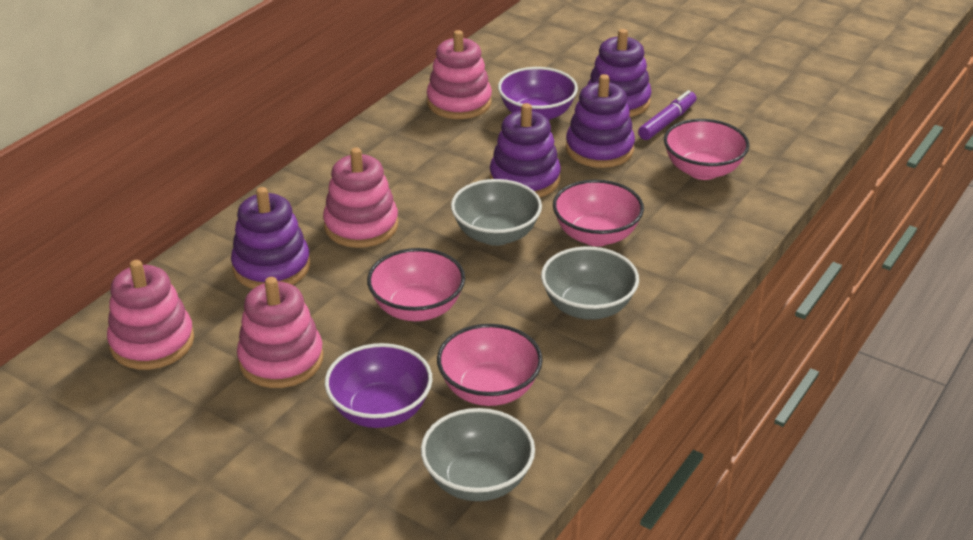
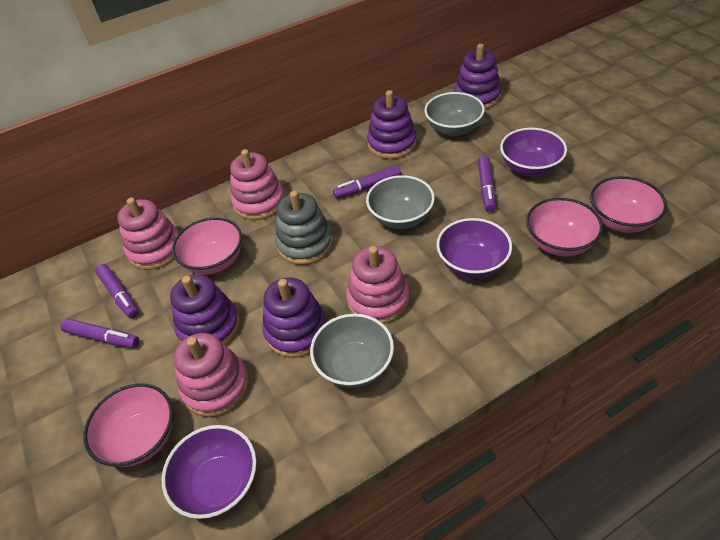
grey stacking toy: 0 -> 1
purple bowl: 2 -> 3
purple marker: 1 -> 4

